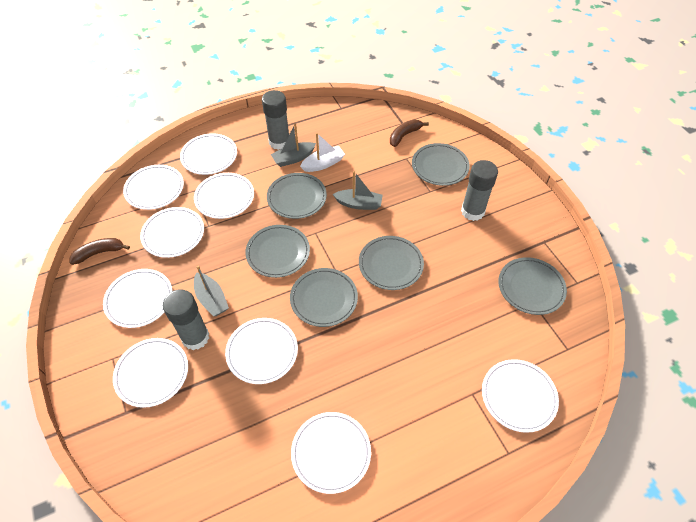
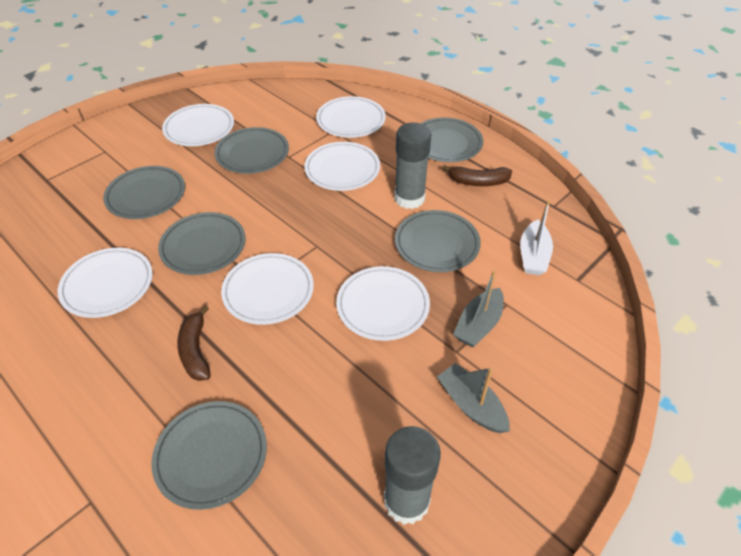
grey boat: 3 -> 2
grey glue stick: 3 -> 2
white plate: 9 -> 6

